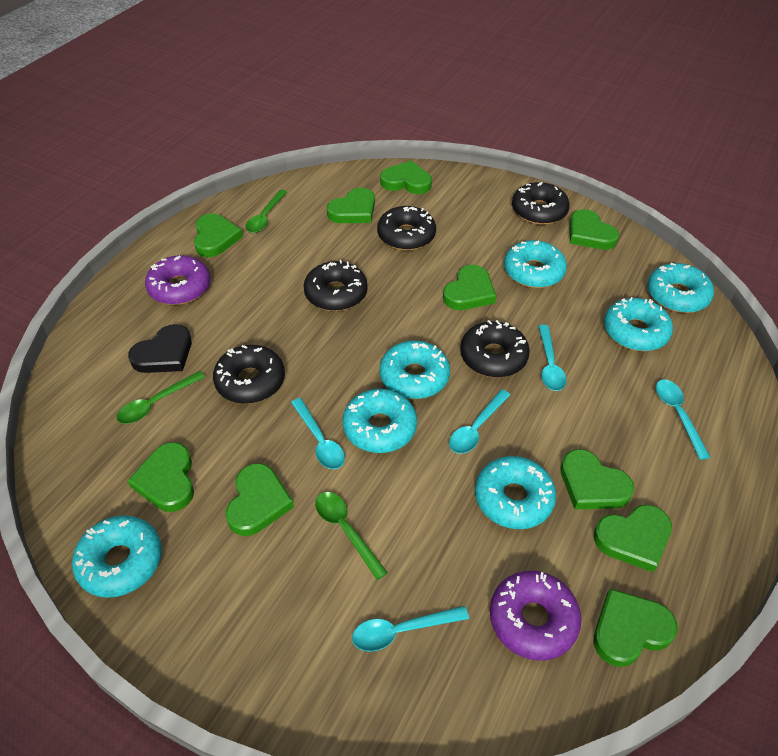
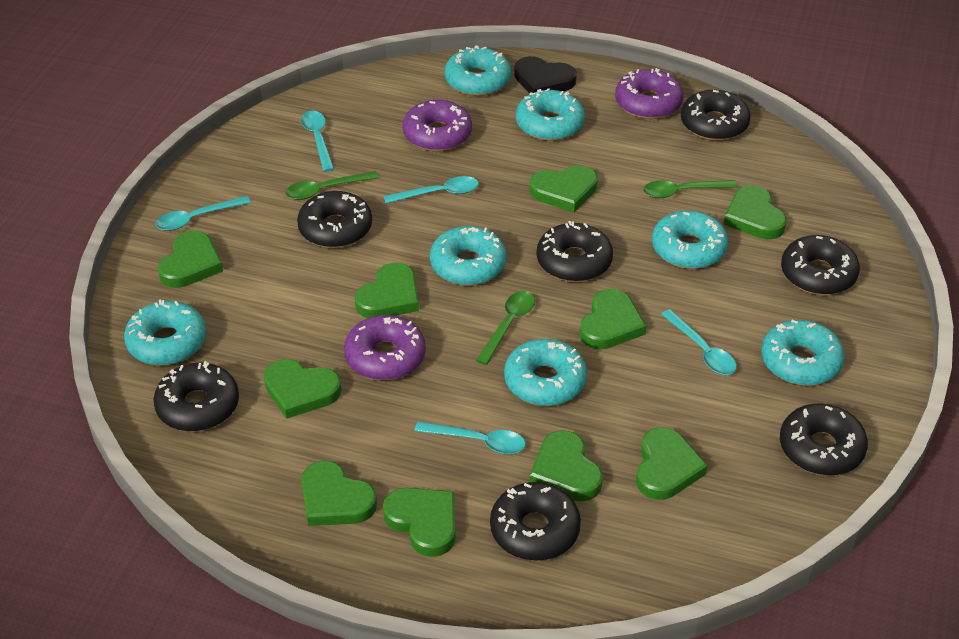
black donut: 5 -> 7
purple donut: 2 -> 3

